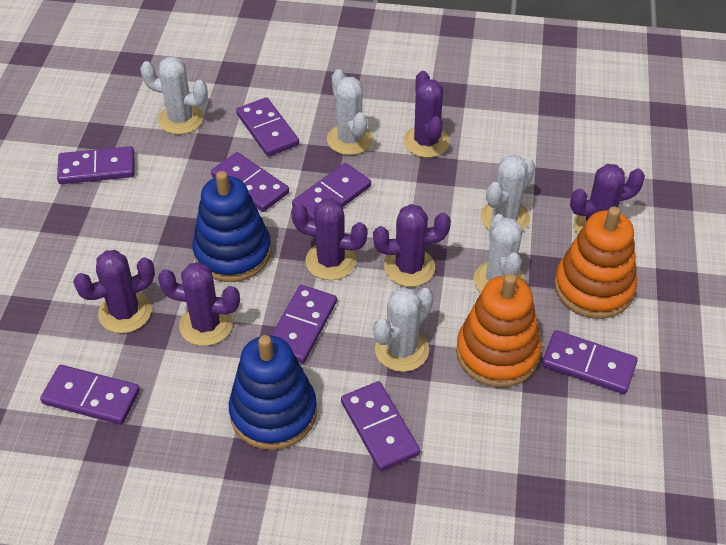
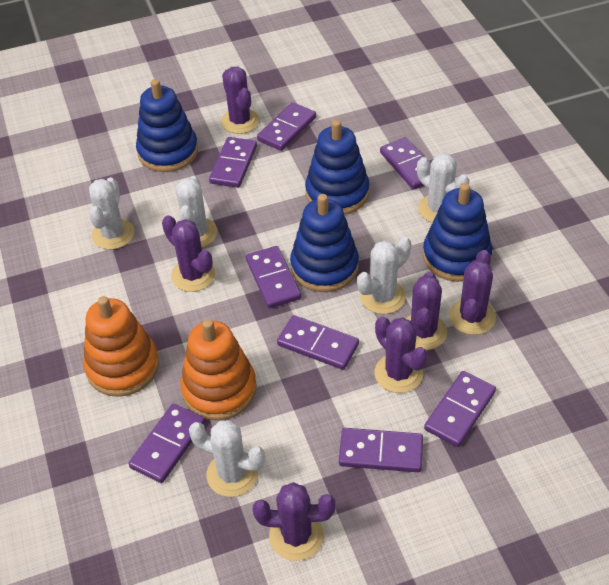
blue stacking toy: 2 -> 4

